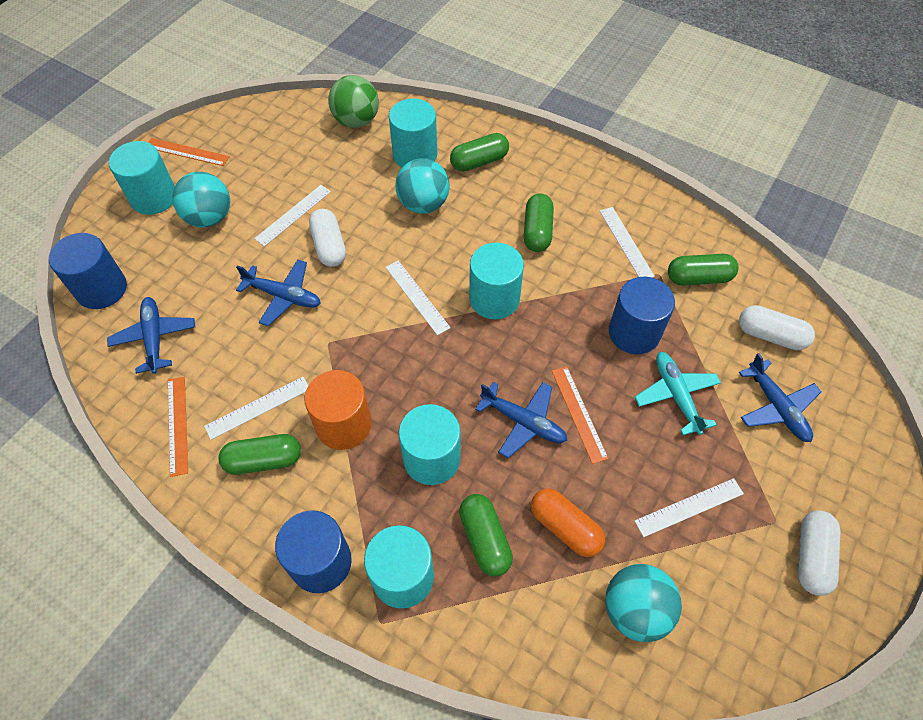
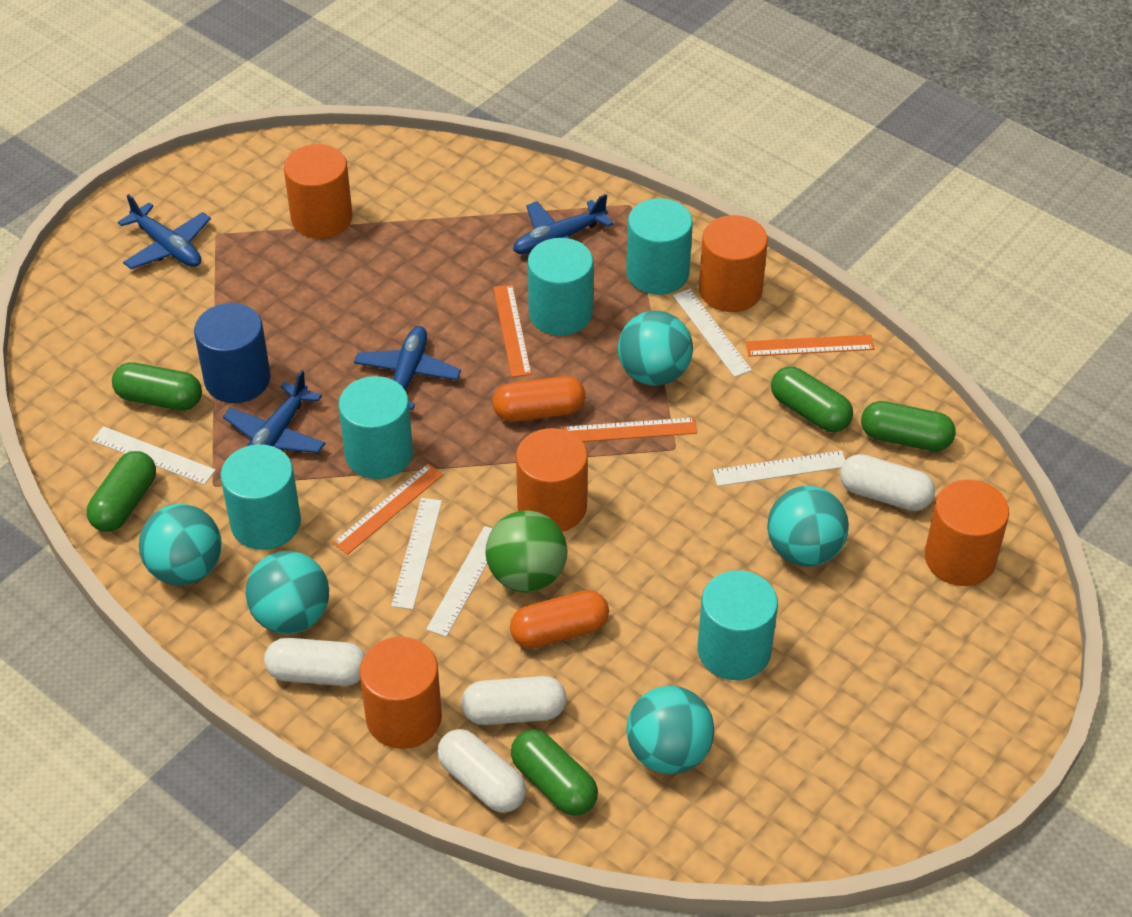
blue cylinder: 3 -> 1
orange capsule: 1 -> 2
orange cylinder: 1 -> 5
orange ruler: 3 -> 4
turquoise ball: 3 -> 5
turquoise plane: 1 -> 0
white capsule: 3 -> 4

